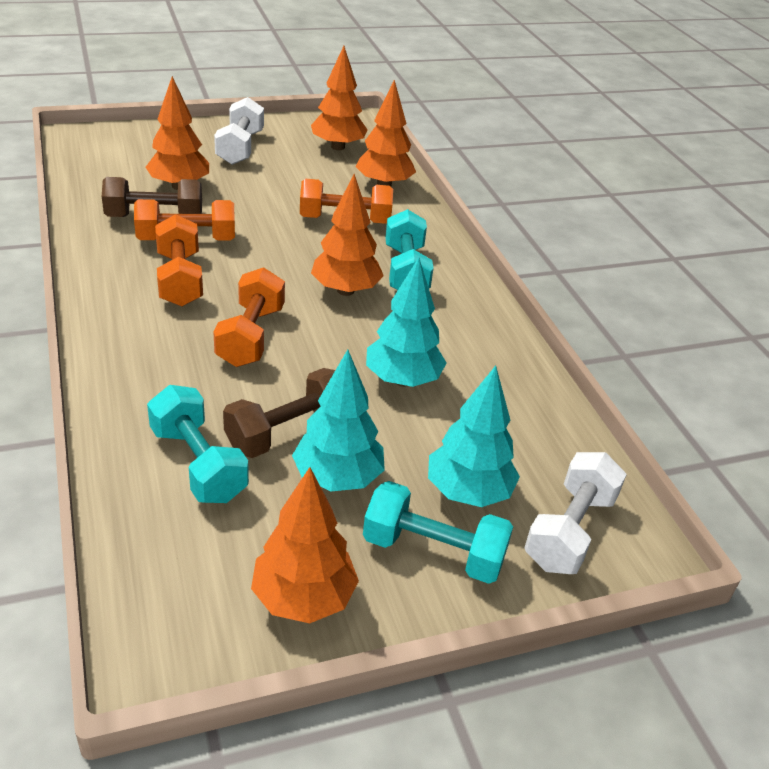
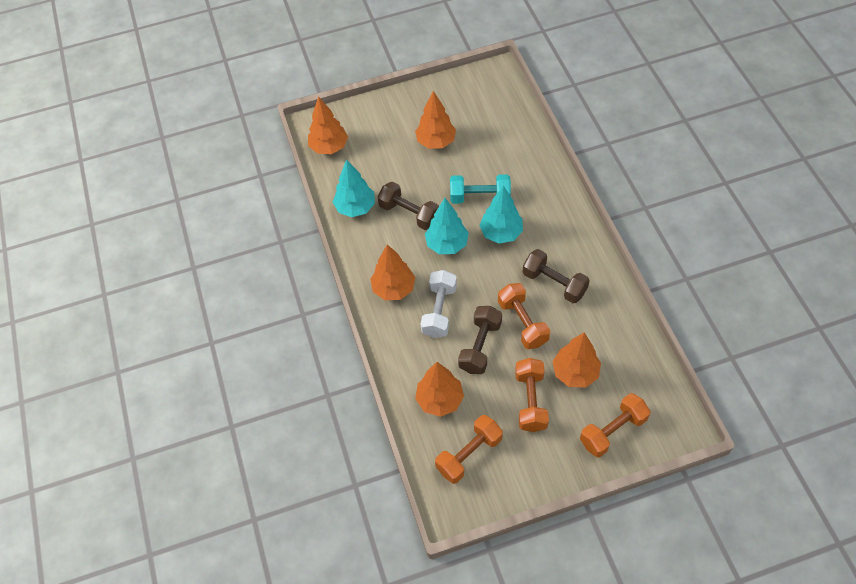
brown dumbbell: 2 -> 3
turquoise dumbbell: 3 -> 1
white dumbbell: 2 -> 1

